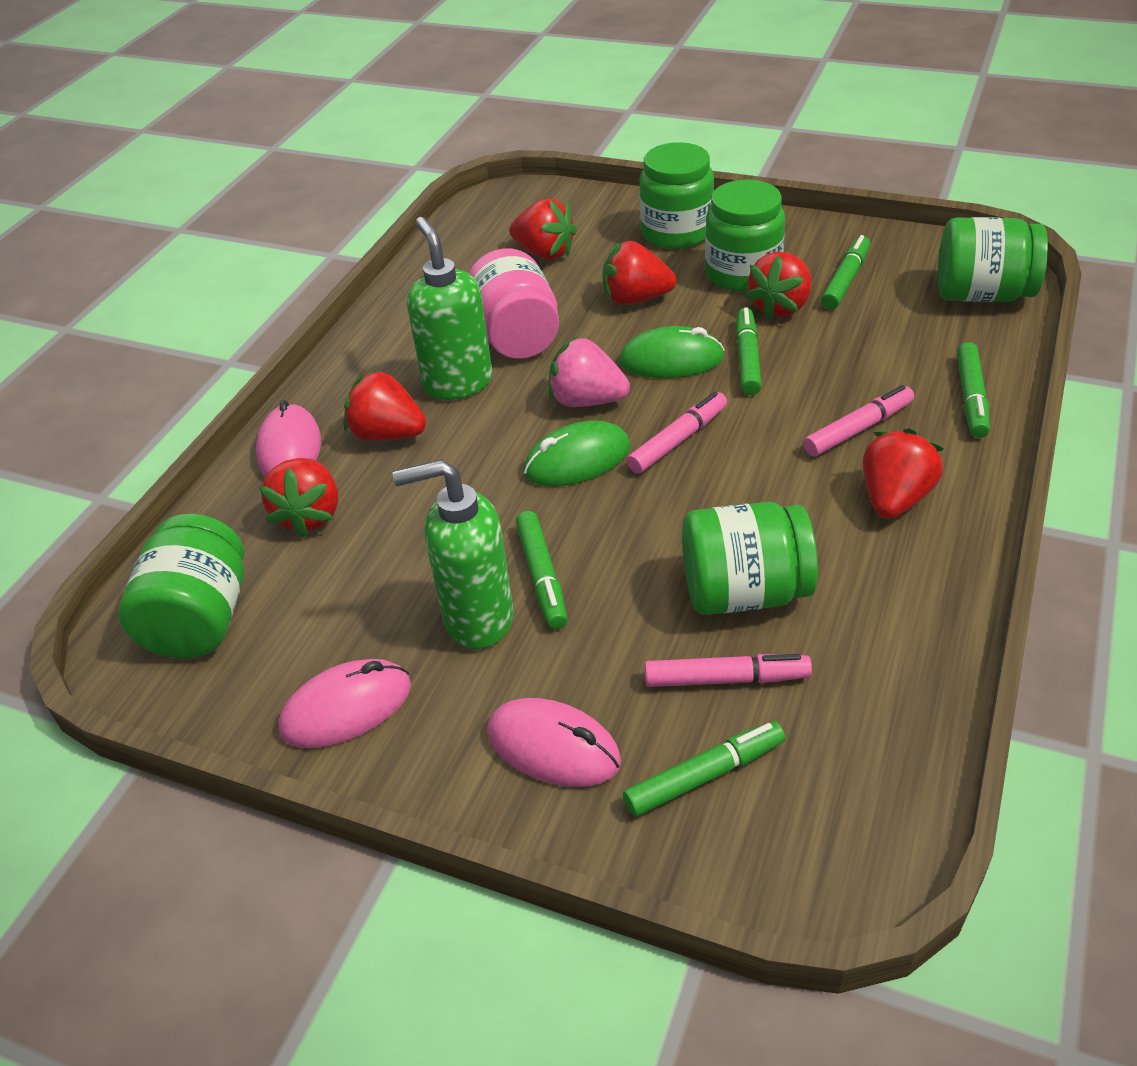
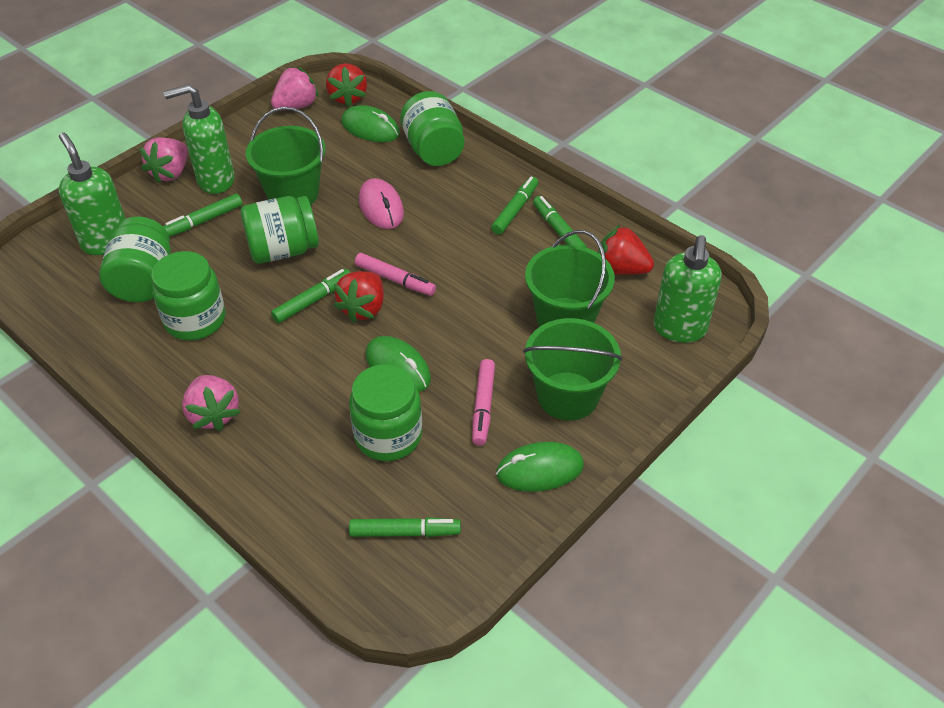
green bucket: 0 -> 3
green mouse: 2 -> 3
green soap dispenser: 2 -> 3
pink jar: 1 -> 0
pink marker: 3 -> 2
pink mouse: 3 -> 1
pink strawberry: 1 -> 3
red strawberry: 6 -> 3

